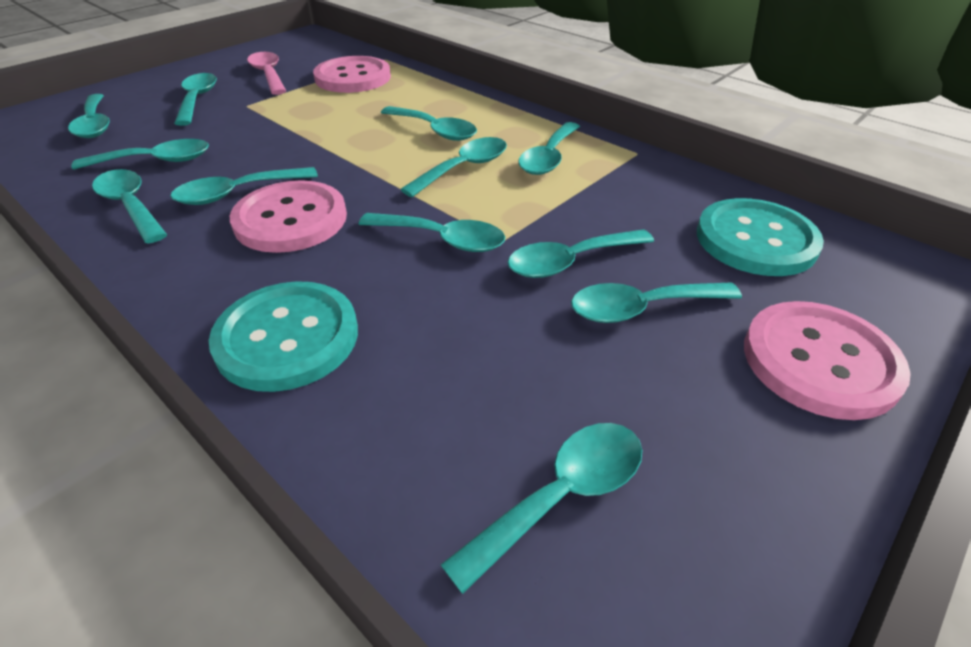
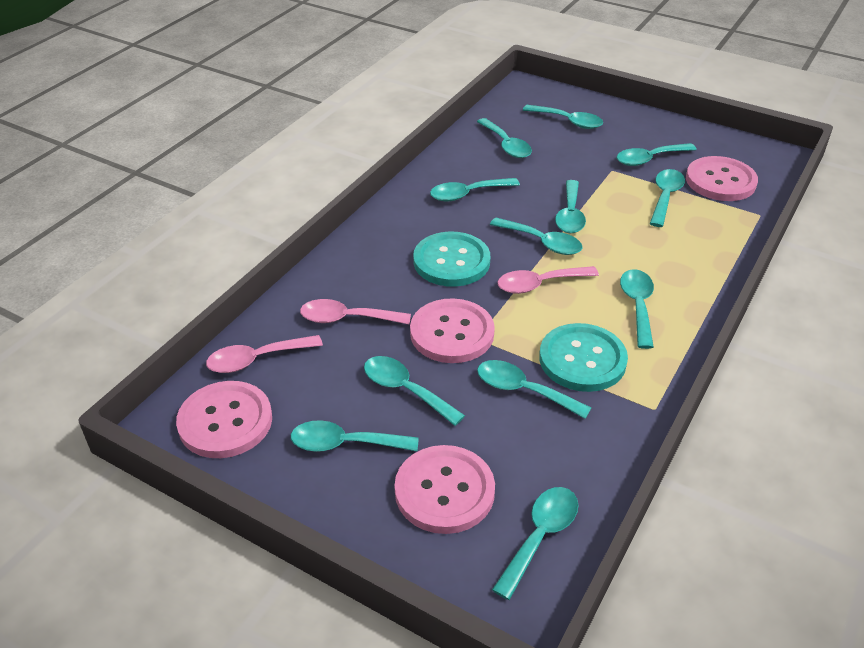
pink button: 3 -> 4
pink spoon: 1 -> 3

